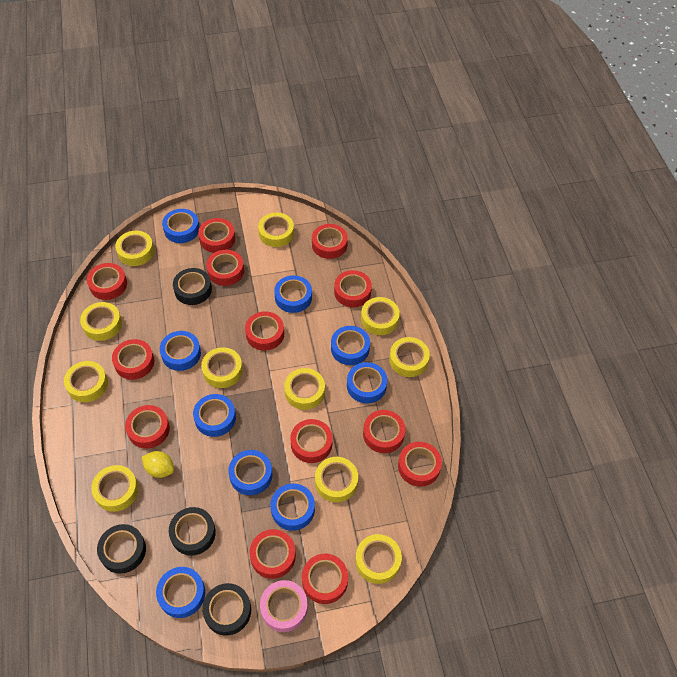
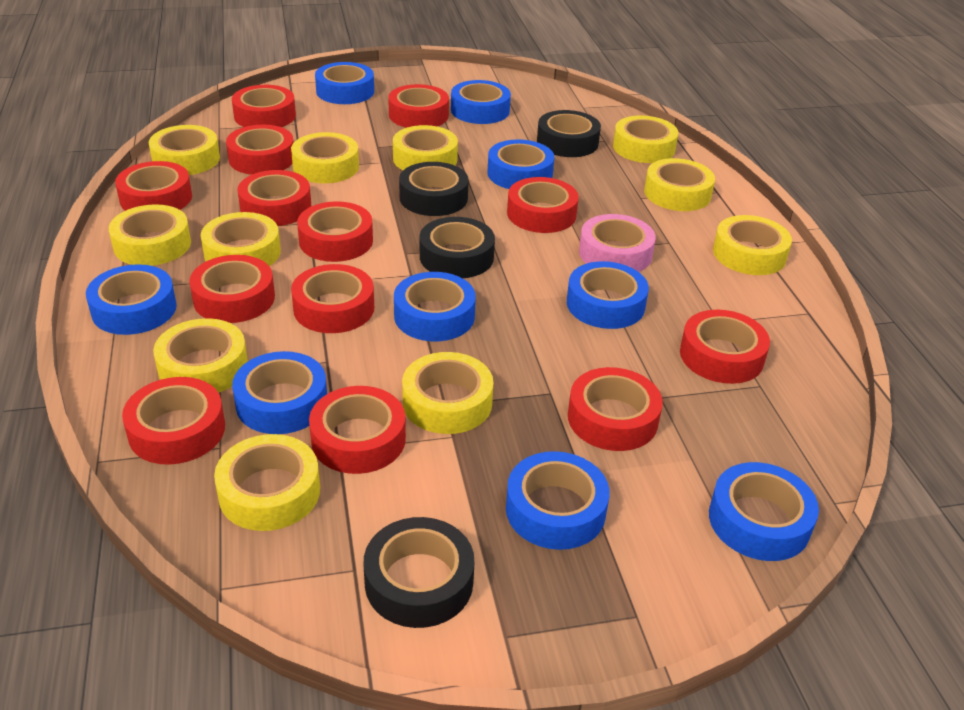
yellow lemon: 1 -> 0

